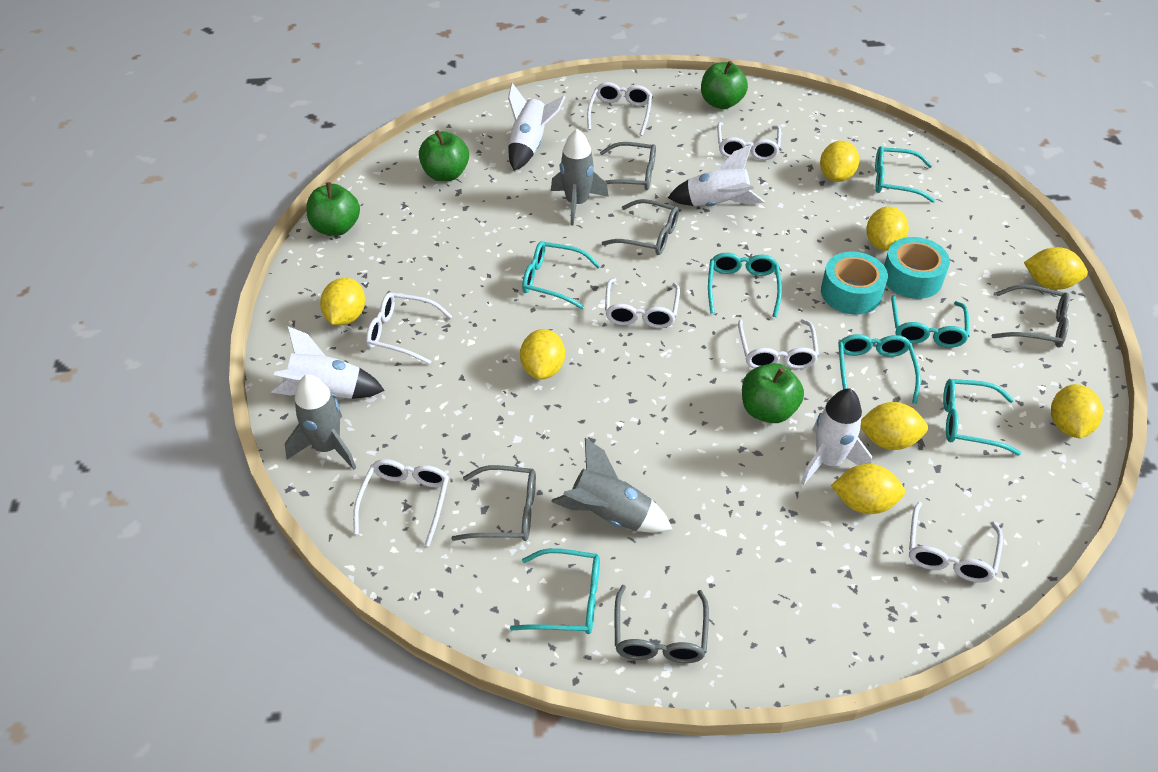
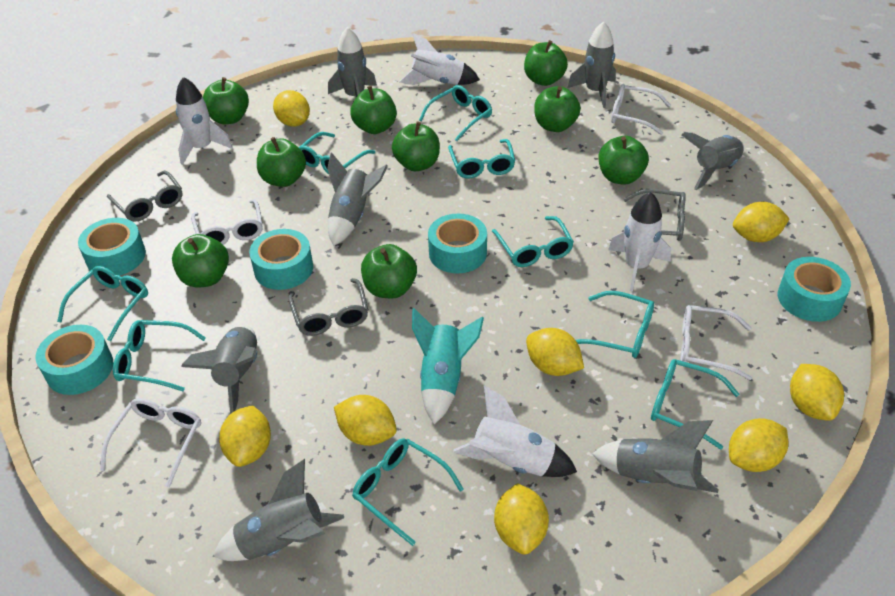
green apple: 4 -> 9
grey glasses: 5 -> 3
grey rocket: 3 -> 7
turquoise glasses: 7 -> 9
turquoise rocket: 0 -> 1
turquoise tape: 2 -> 5
white glasses: 7 -> 4

